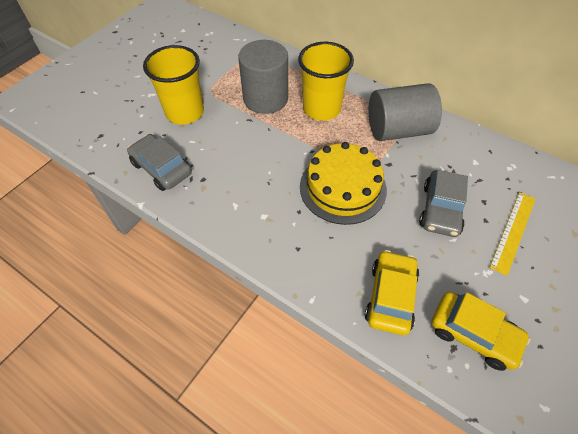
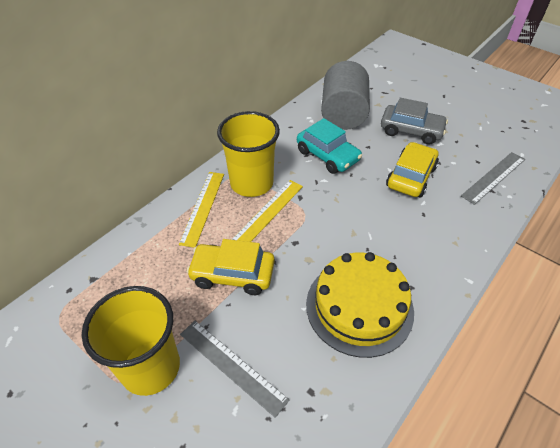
grey car: 2 -> 1
grey cylinder: 2 -> 1
grey ruler: 0 -> 2
turquoise car: 0 -> 1
yellow ruler: 1 -> 2

